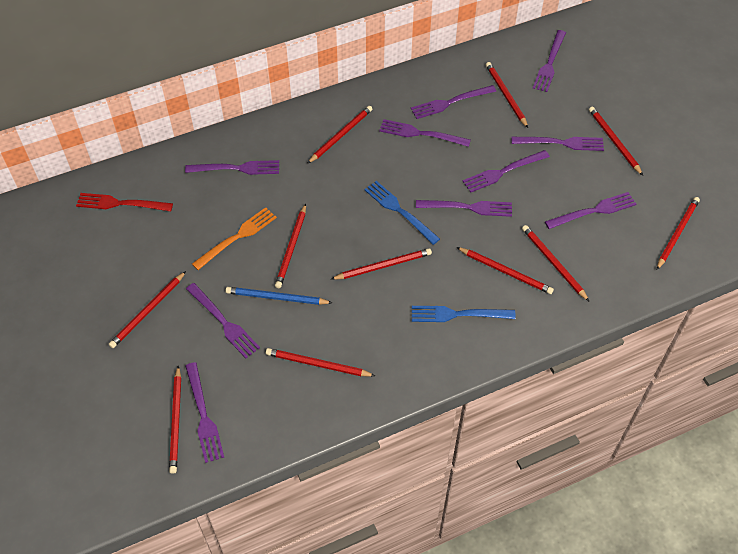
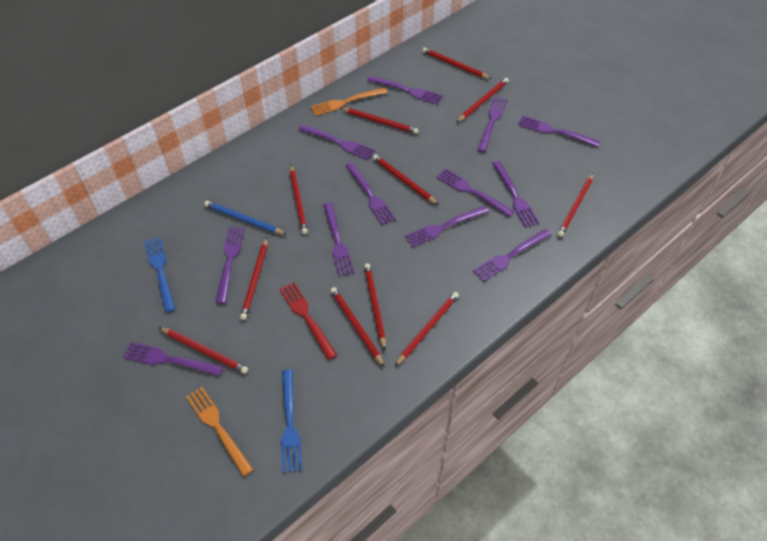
orange fork: 1 -> 2
purple fork: 10 -> 12

